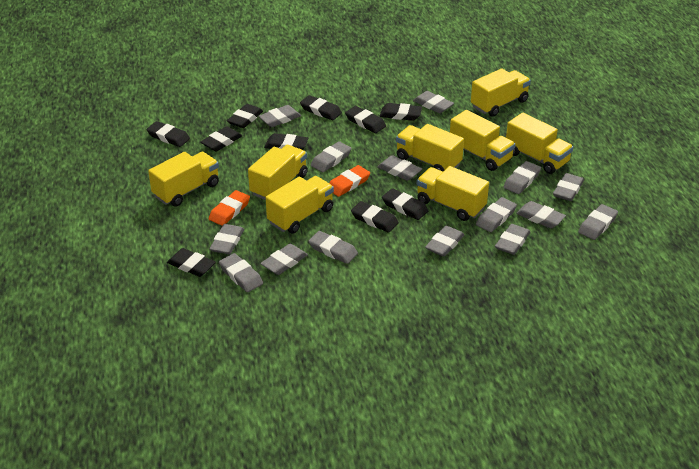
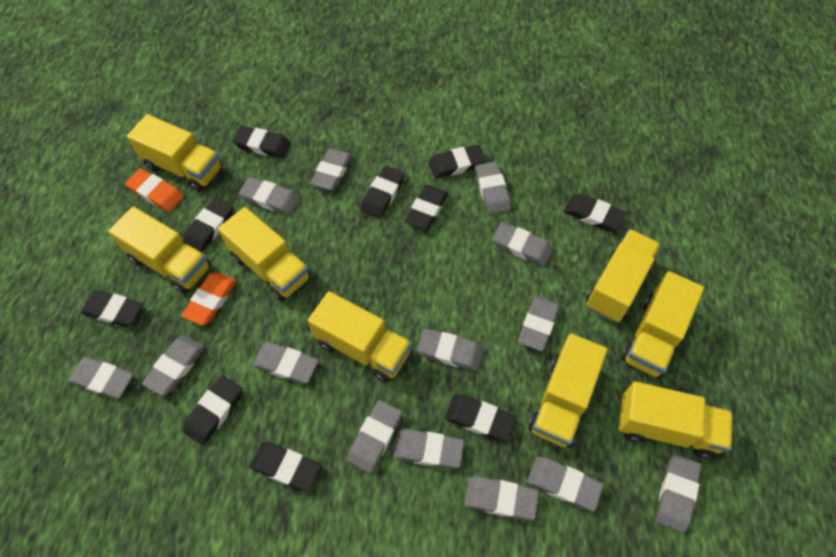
grey eraser: 15 -> 14

